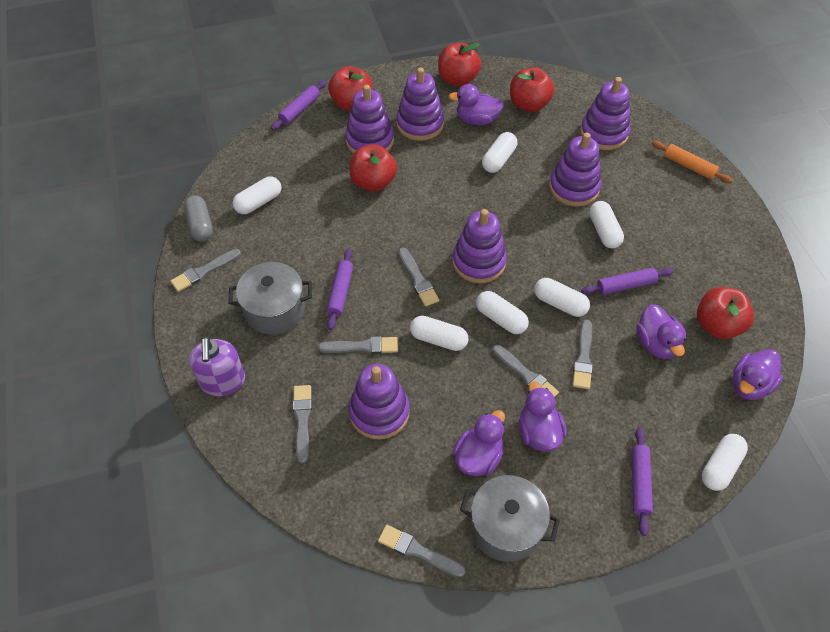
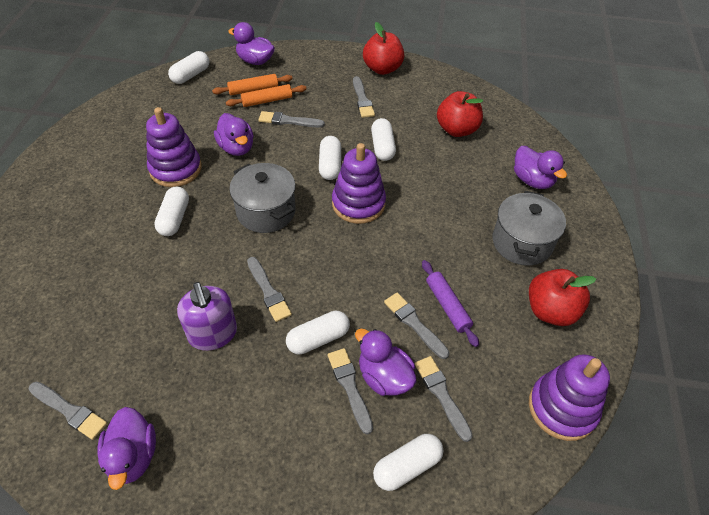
grey capsule: 1 -> 0
orange rolling pin: 1 -> 2
purple rolling pin: 4 -> 1
purple stacking toy: 6 -> 3
red apple: 5 -> 3
white capsule: 7 -> 6

